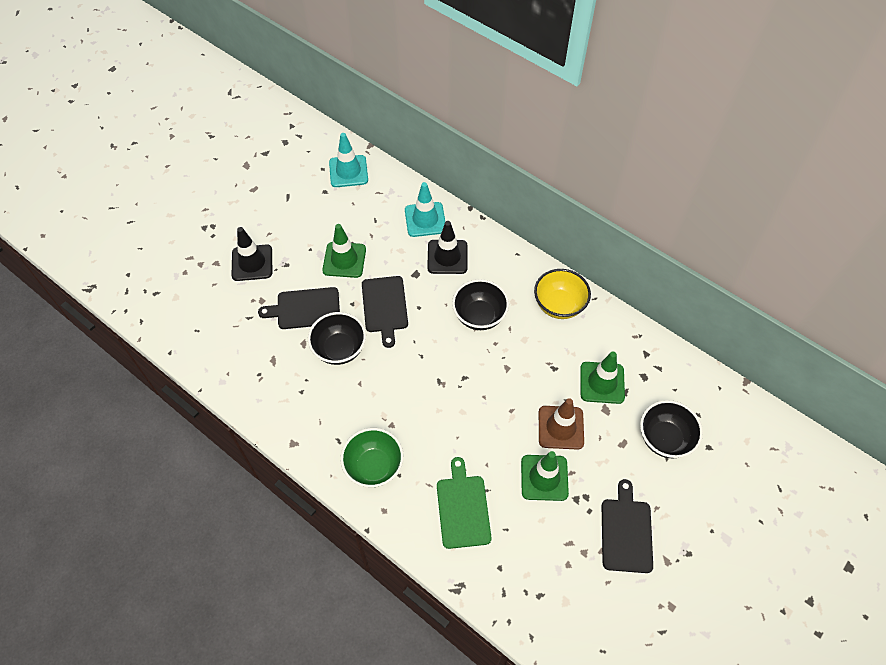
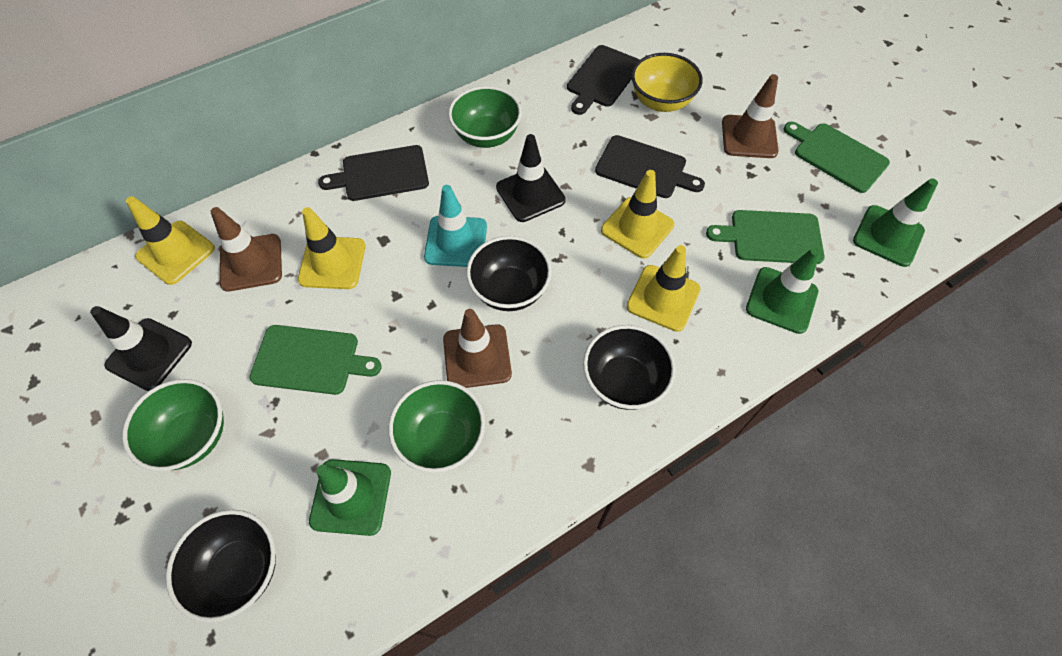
brown traffic cone: 1 -> 3
green bowl: 1 -> 3
green cutting board: 1 -> 3
turquoise traffic cone: 2 -> 1
yellow traffic cone: 0 -> 4

